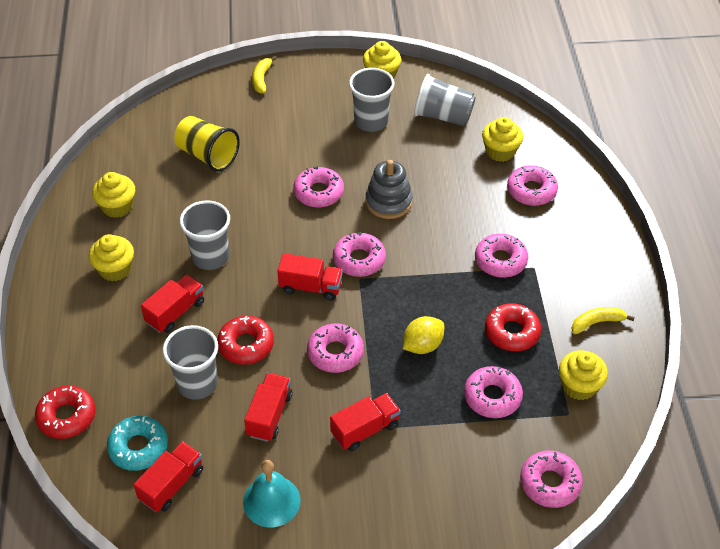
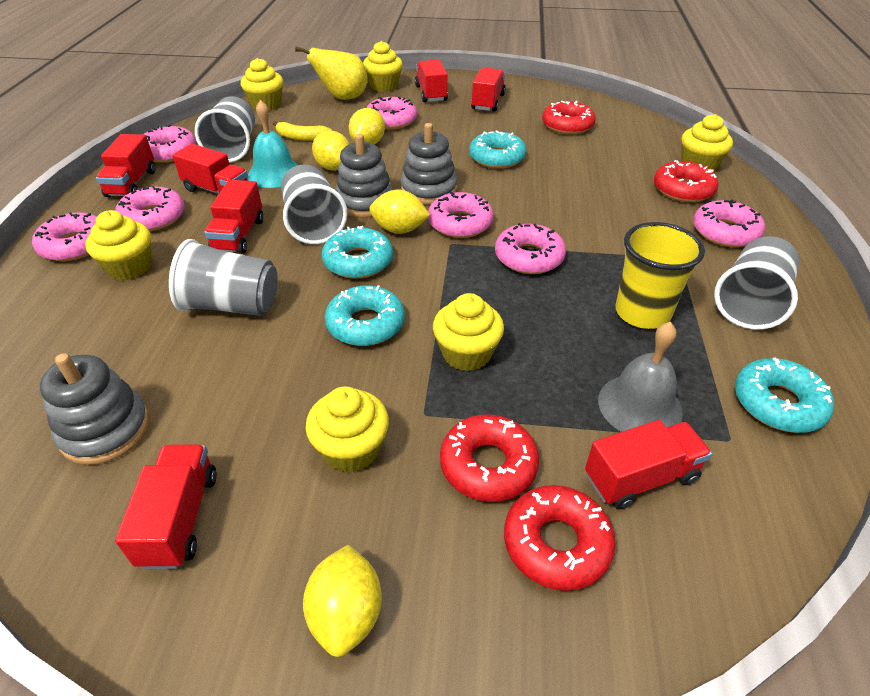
grey bell: 0 -> 1
grey stacking toy: 1 -> 3
red donut: 3 -> 4
red truck: 5 -> 7
turquoise donut: 1 -> 4
yellow banana: 2 -> 1
yellow cupcake: 5 -> 6
yellow lemon: 1 -> 4
yellow pear: 0 -> 1

